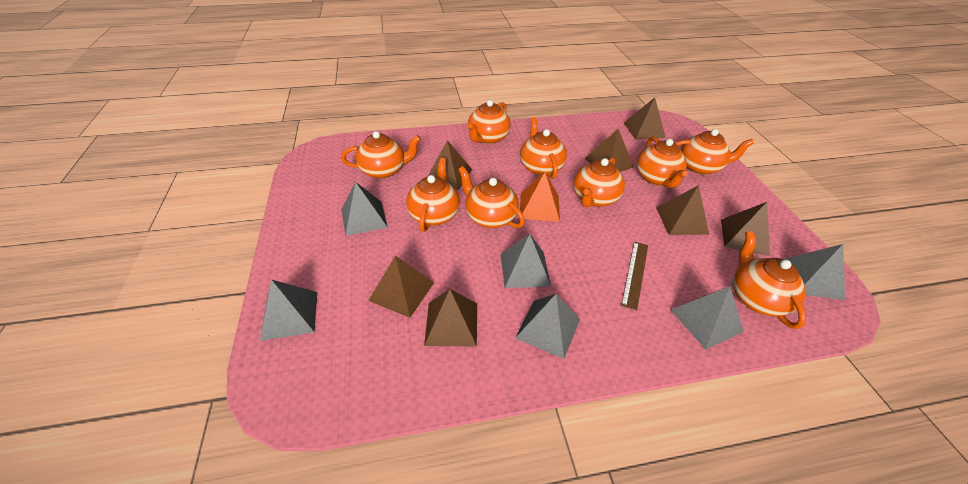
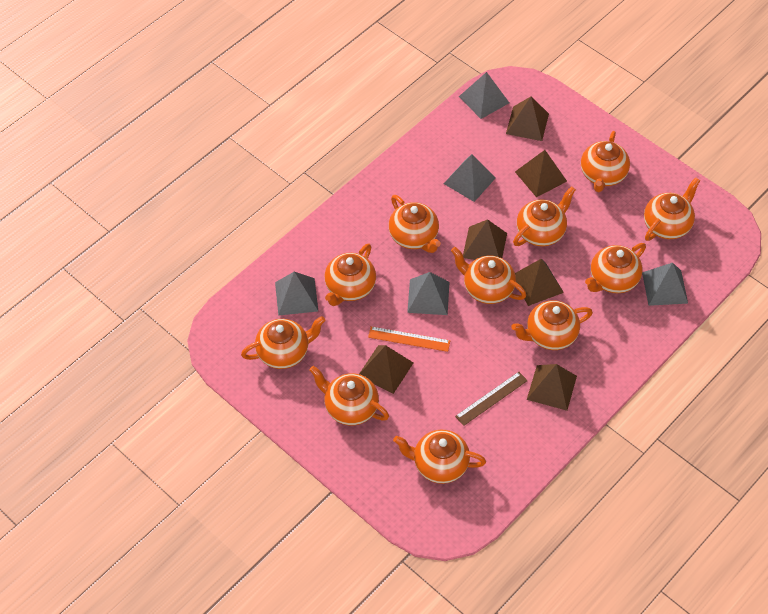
brown pyramid: 7 -> 6
grey pyramid: 6 -> 5
orange pyramid: 1 -> 0
orange ruler: 0 -> 1
orange teapot: 9 -> 11

